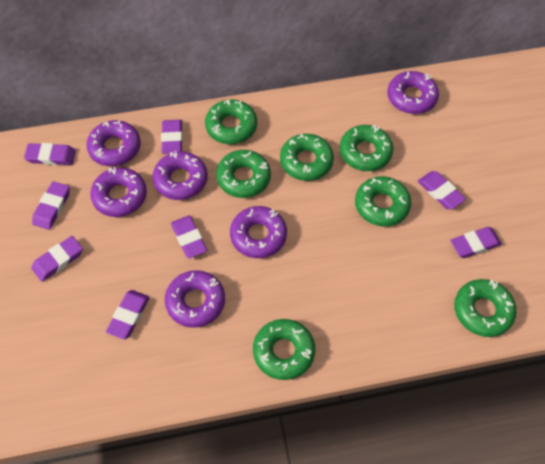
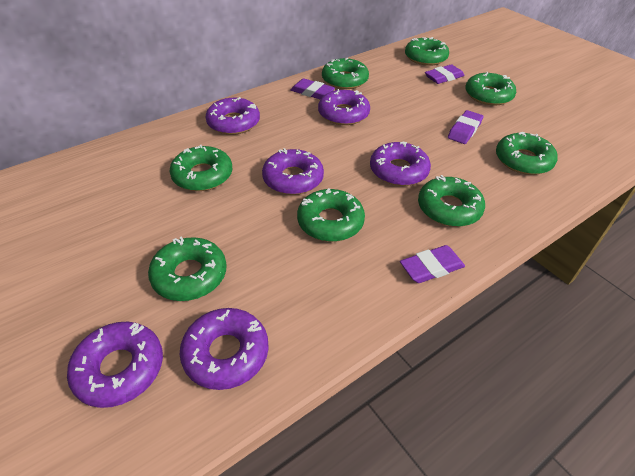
green donut: 7 -> 8
purple eraser: 8 -> 4

